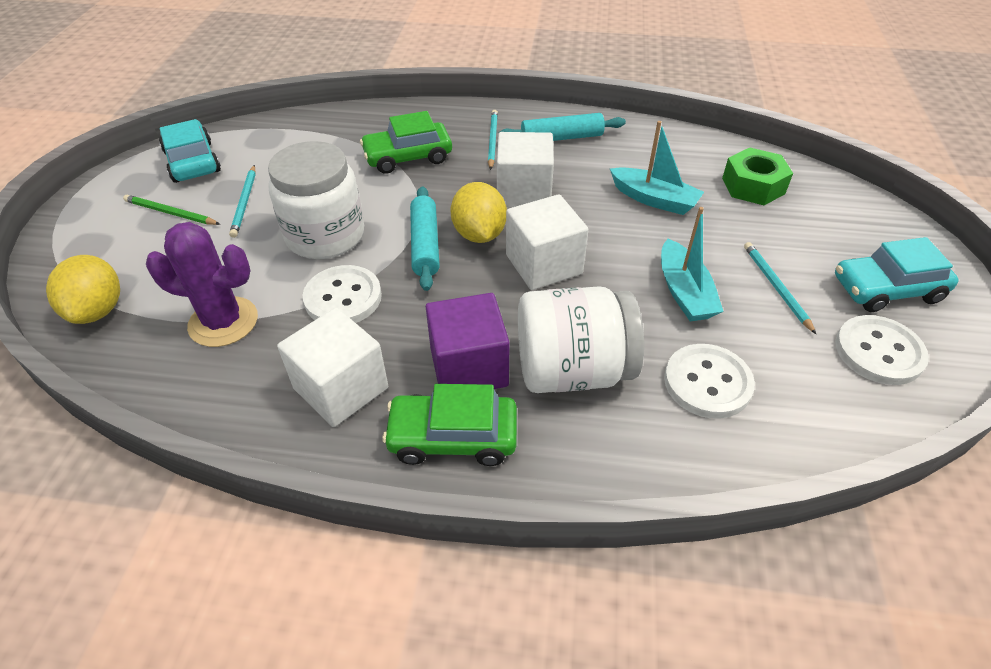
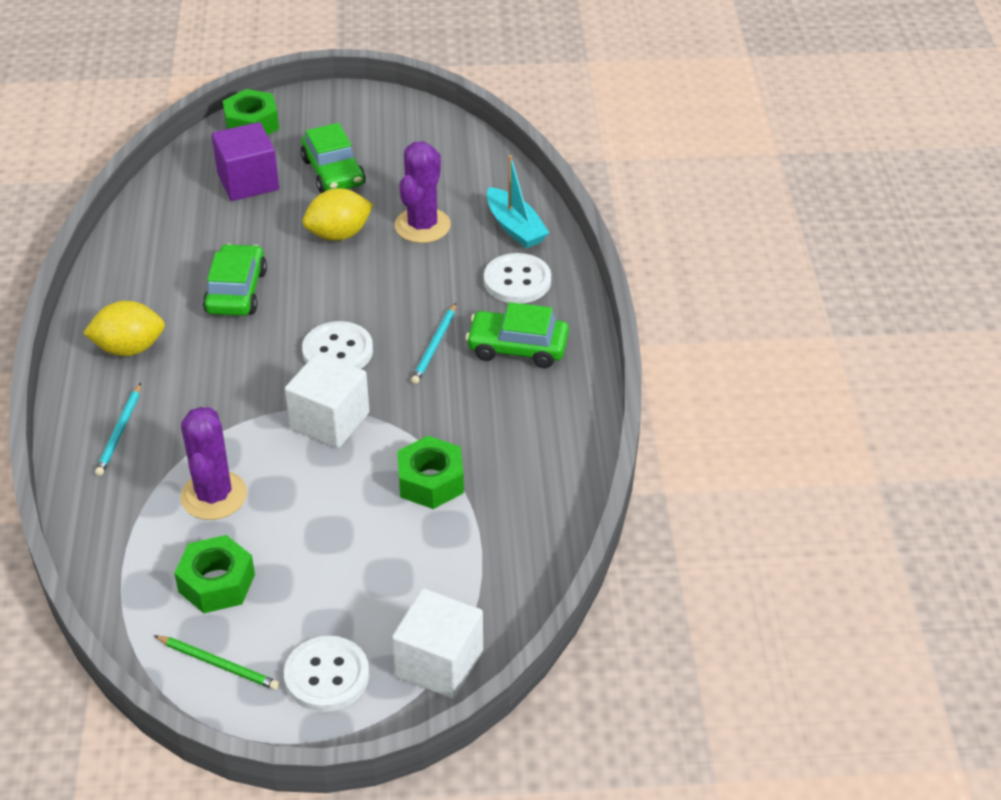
green car: 2 -> 3
green nut: 1 -> 3
purple cactus: 1 -> 2
turquoise boat: 2 -> 1
turquoise car: 2 -> 0
turquoise pencil: 3 -> 2
turquoise rolling pin: 2 -> 0
white cube: 3 -> 2
white jar: 2 -> 0

